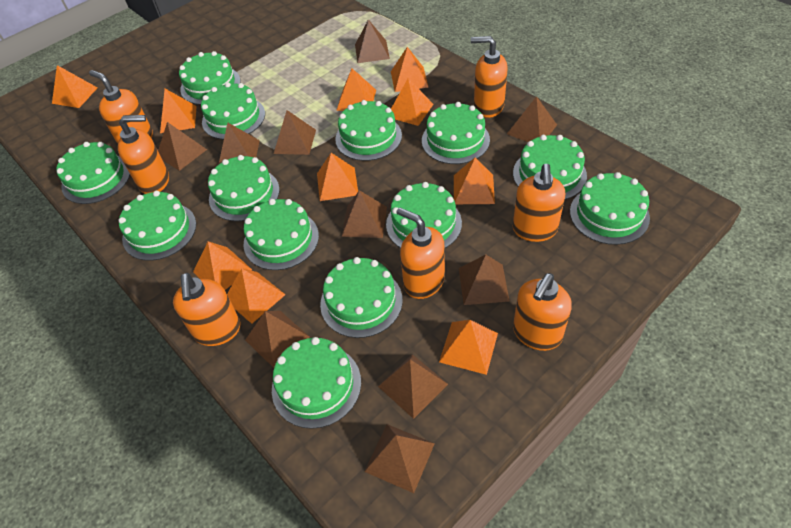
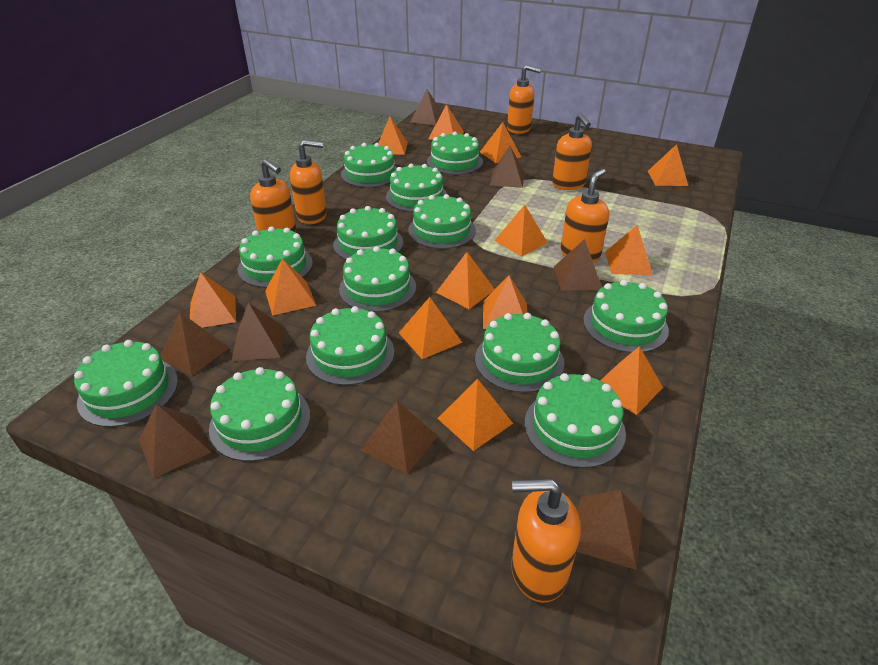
brown pyramid: 10 -> 8
orange pyramid: 10 -> 13
orange soap dispenser: 7 -> 6

